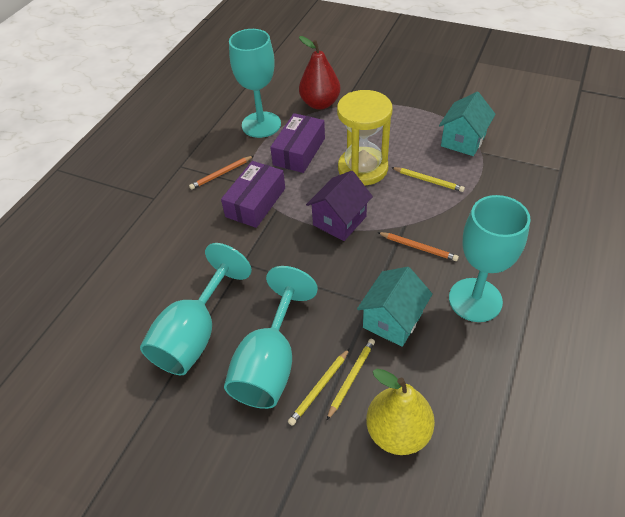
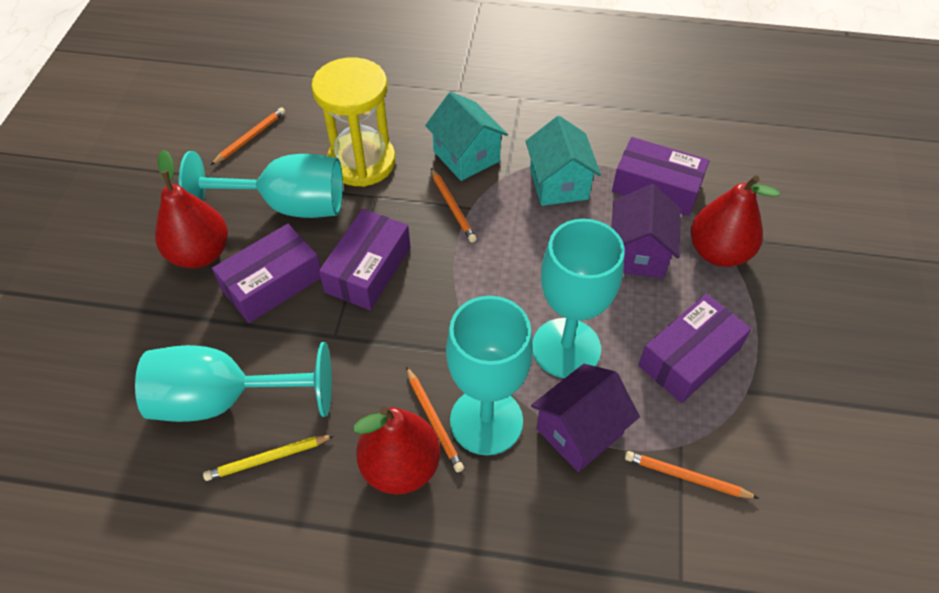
orange pencil: 2 -> 4
purple box: 2 -> 4
purple house: 1 -> 2
red pear: 1 -> 3
yellow pear: 1 -> 0
yellow pencil: 3 -> 1

